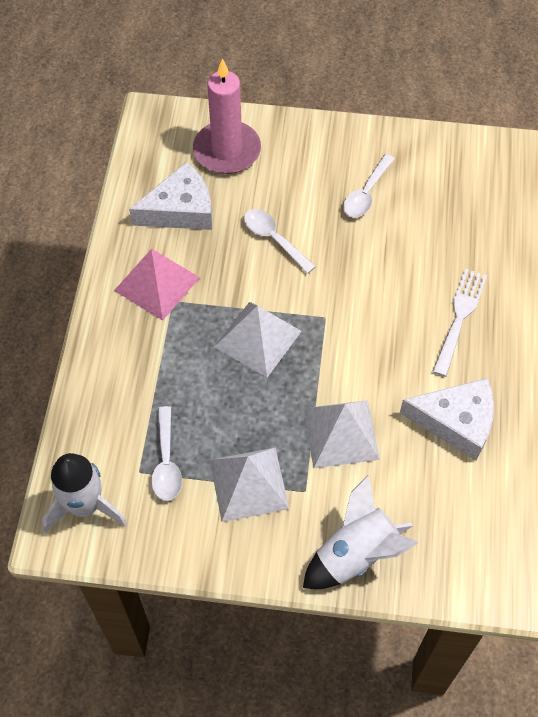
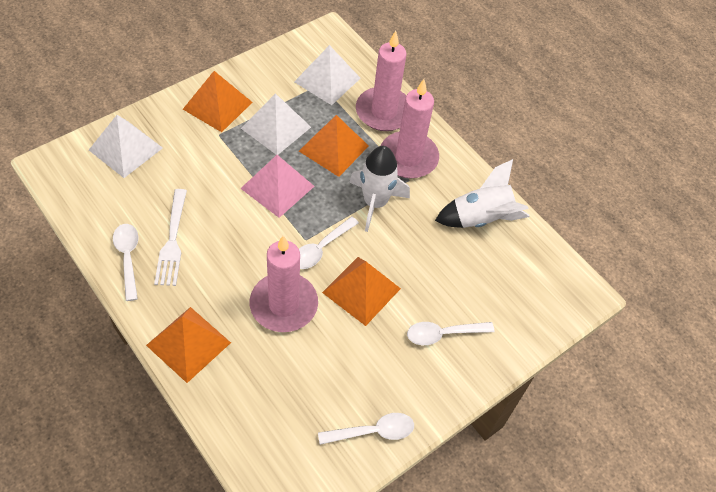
orange pyramid: 0 -> 4
pink candle: 1 -> 3
white cheese: 2 -> 0
white spoon: 3 -> 4

